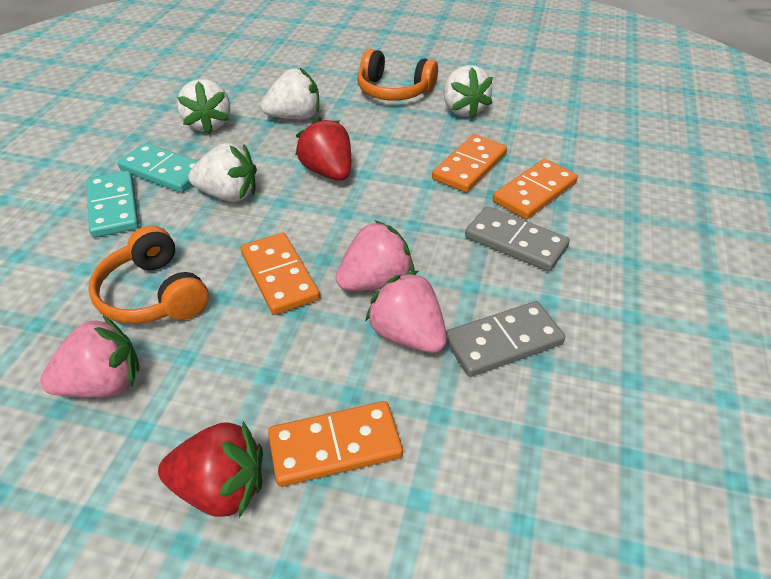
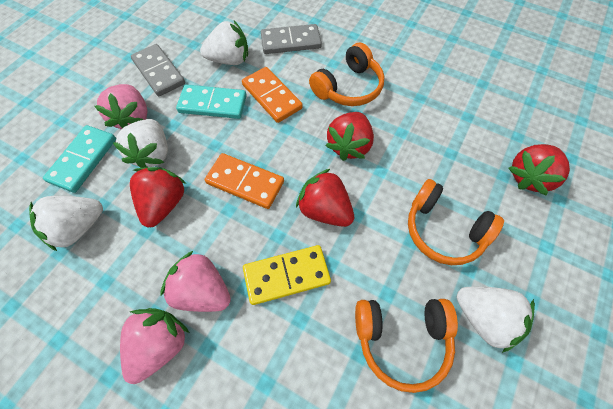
orange domino: 4 -> 2
orange headphones: 2 -> 3
red strawberry: 2 -> 4
yellow domino: 0 -> 1

